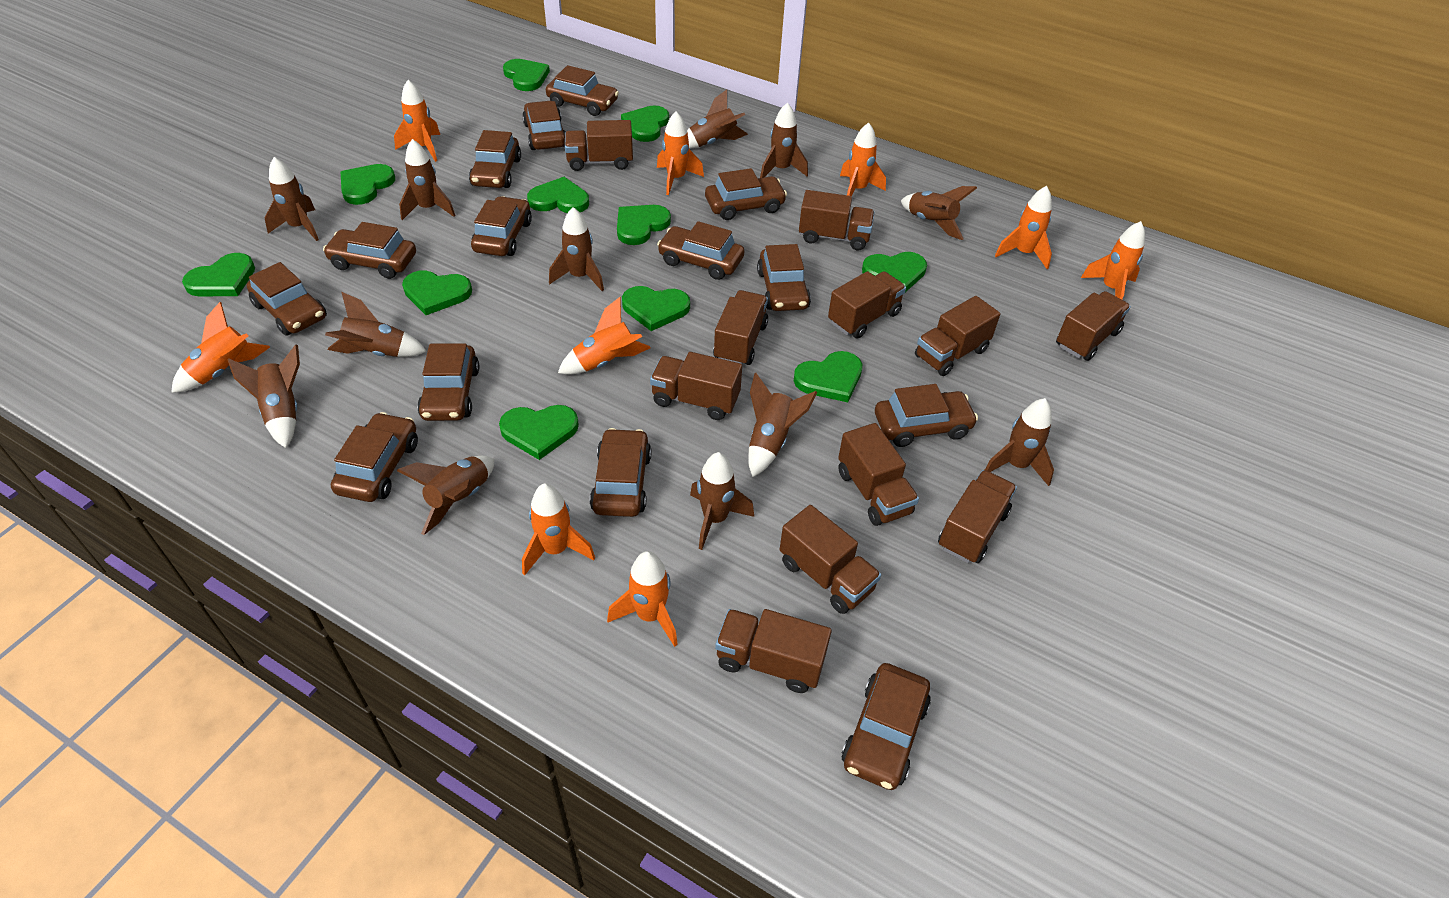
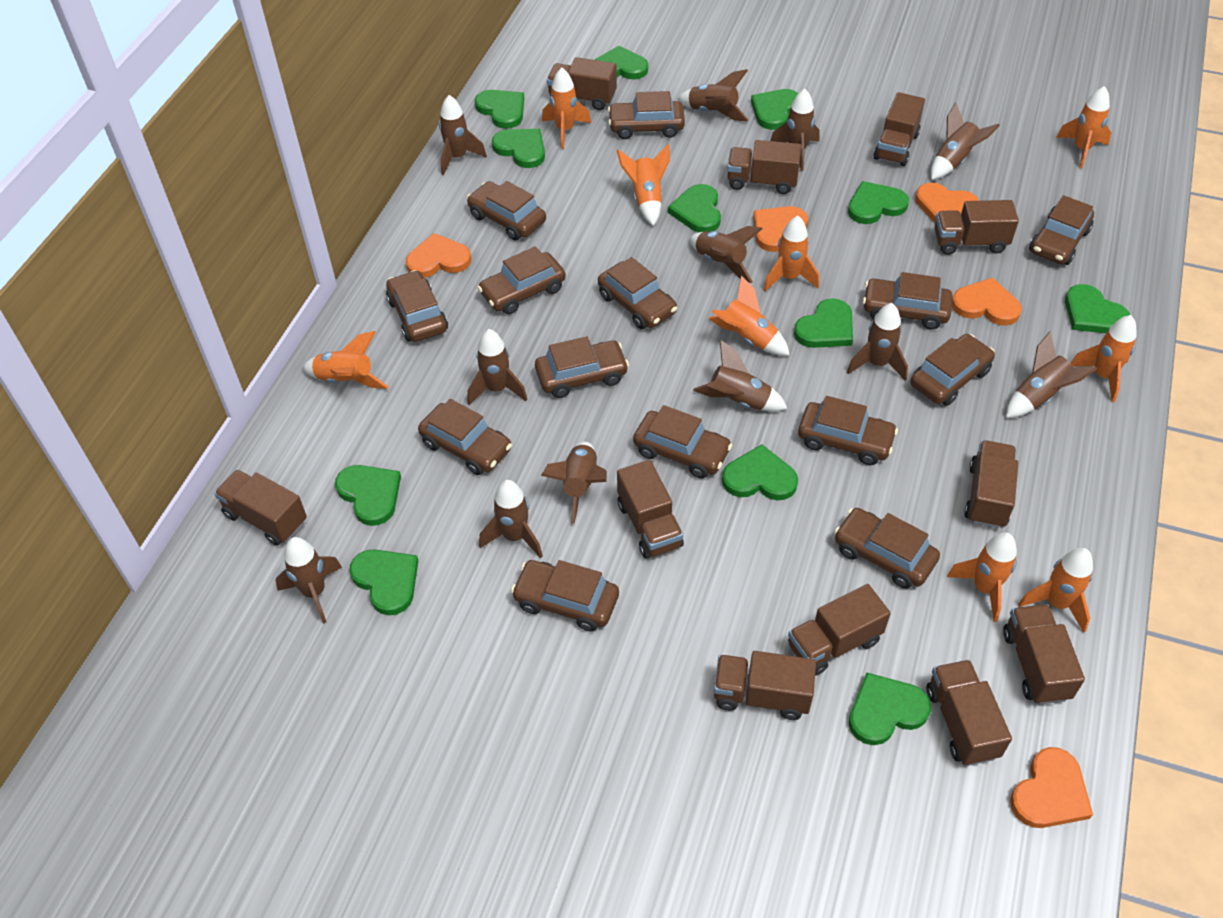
green heart: 11 -> 12
orange heart: 0 -> 5

